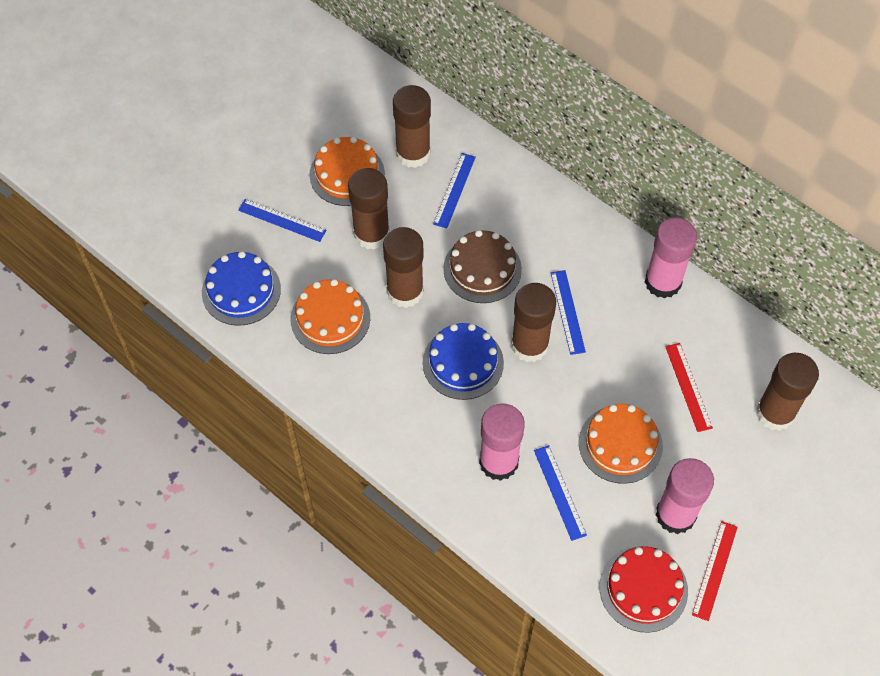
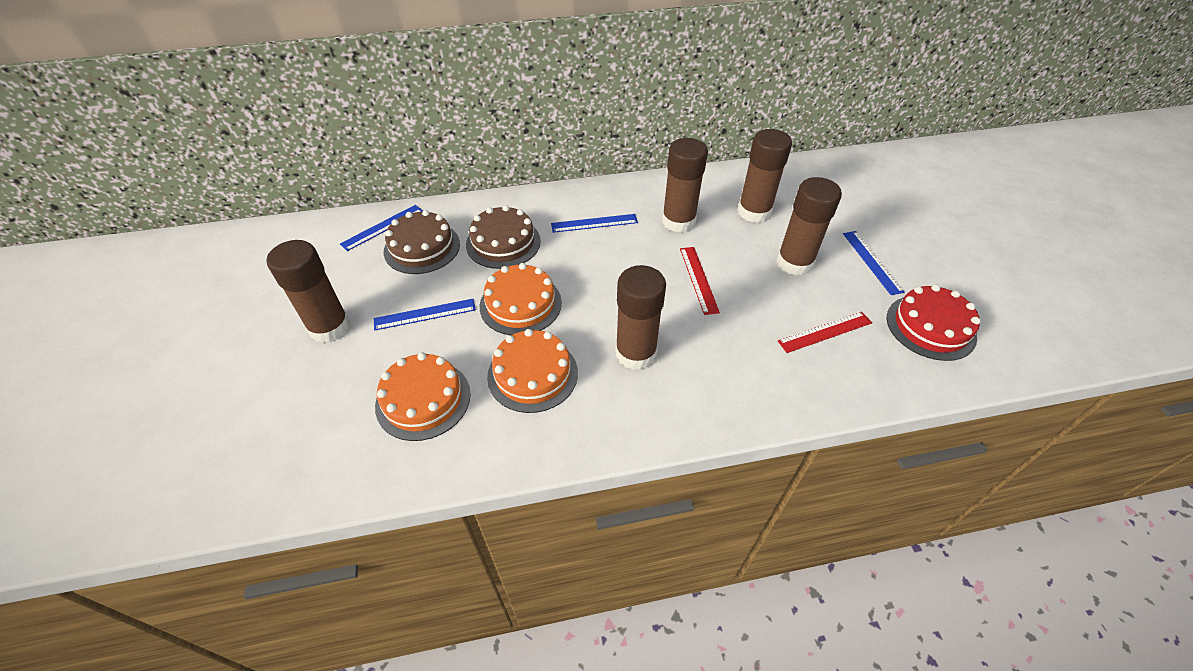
blue cake: 2 -> 0
brown cake: 1 -> 2
pink glue stick: 3 -> 0

